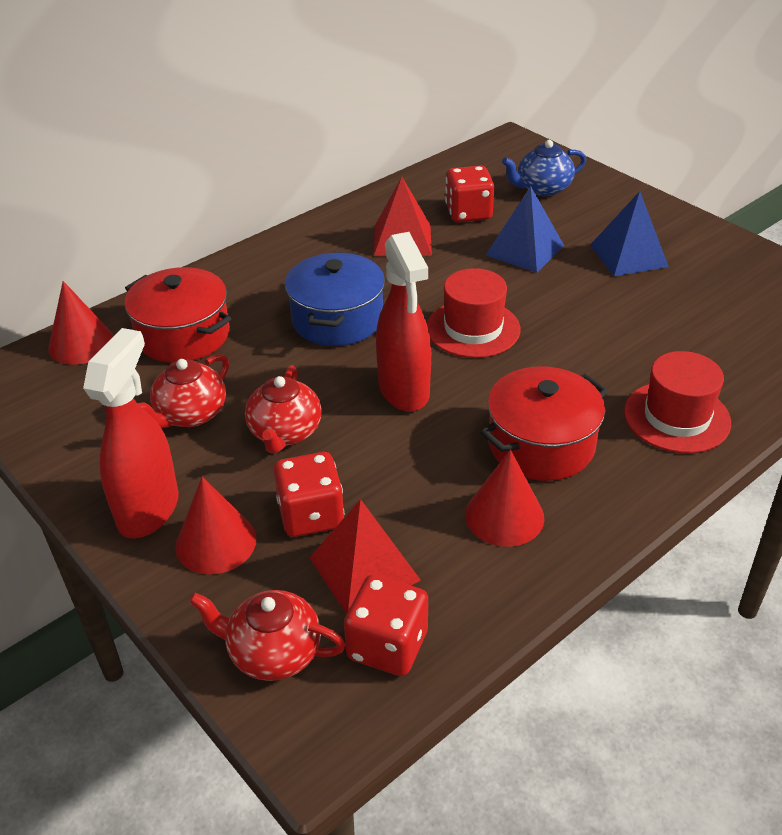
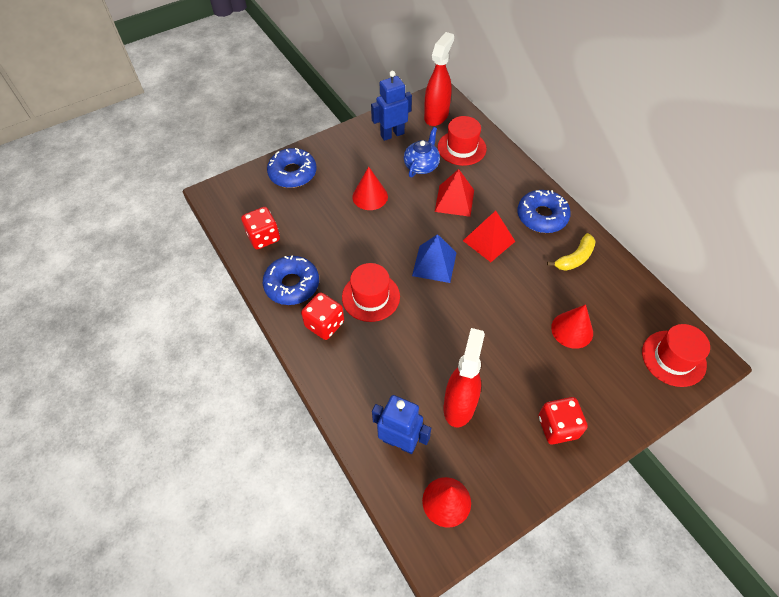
blue donut: 0 -> 3
blue pot: 1 -> 0
blue pyramid: 2 -> 1
blue robot: 0 -> 2
red hat: 2 -> 3
red pot: 2 -> 0
red teapot: 3 -> 0
yellow banana: 0 -> 1

